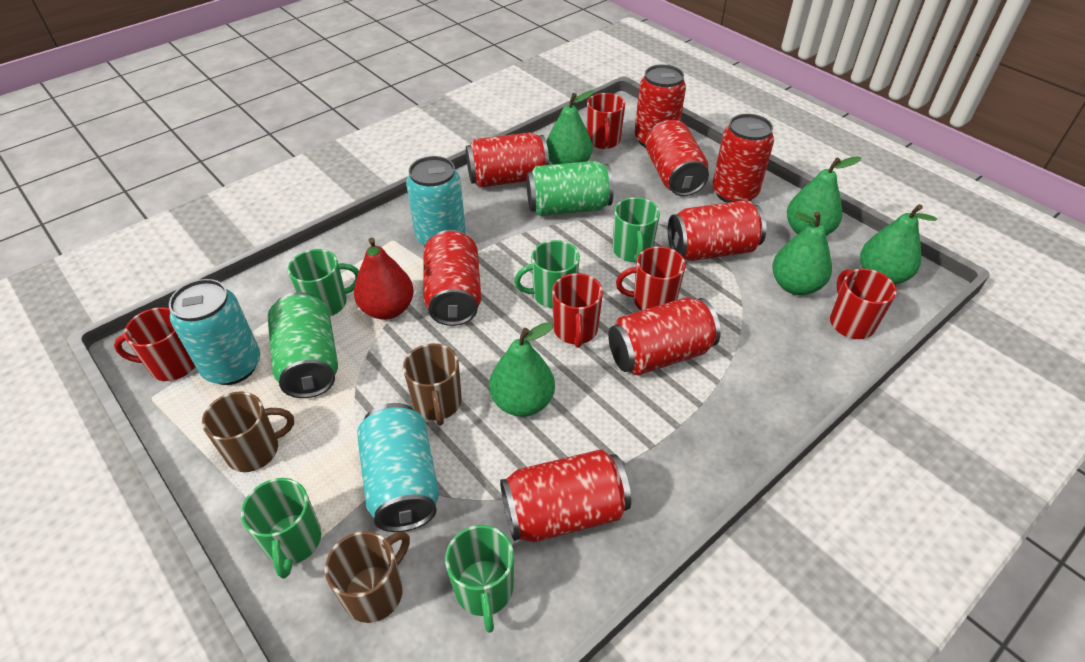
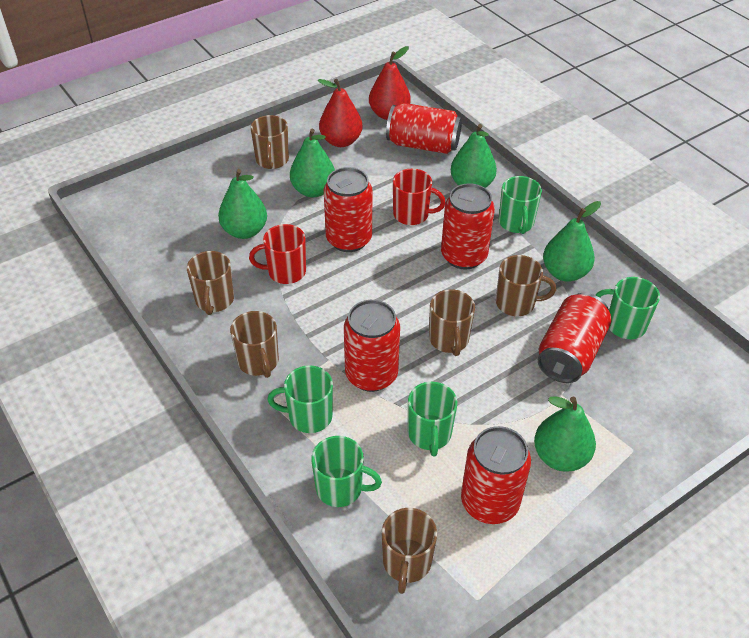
brown mug: 3 -> 6
green can: 2 -> 0
red can: 8 -> 6
red mug: 5 -> 2
red pear: 1 -> 2
turquoise can: 3 -> 0

